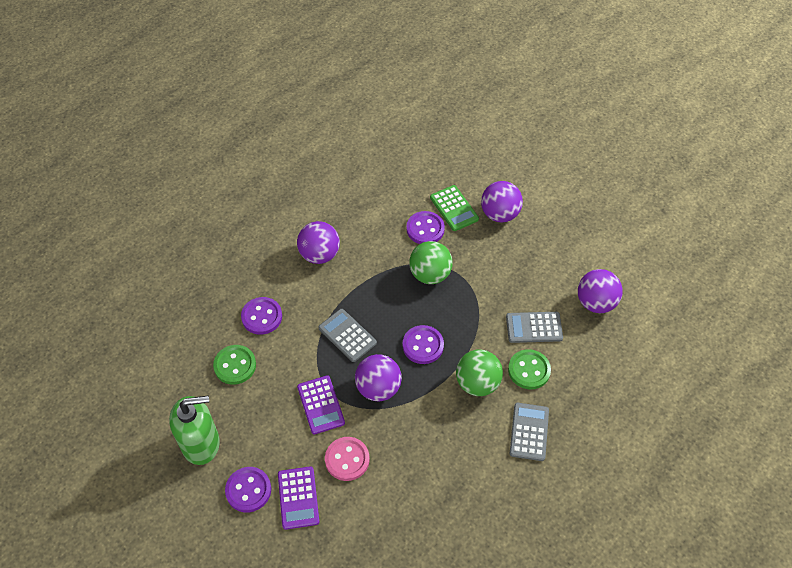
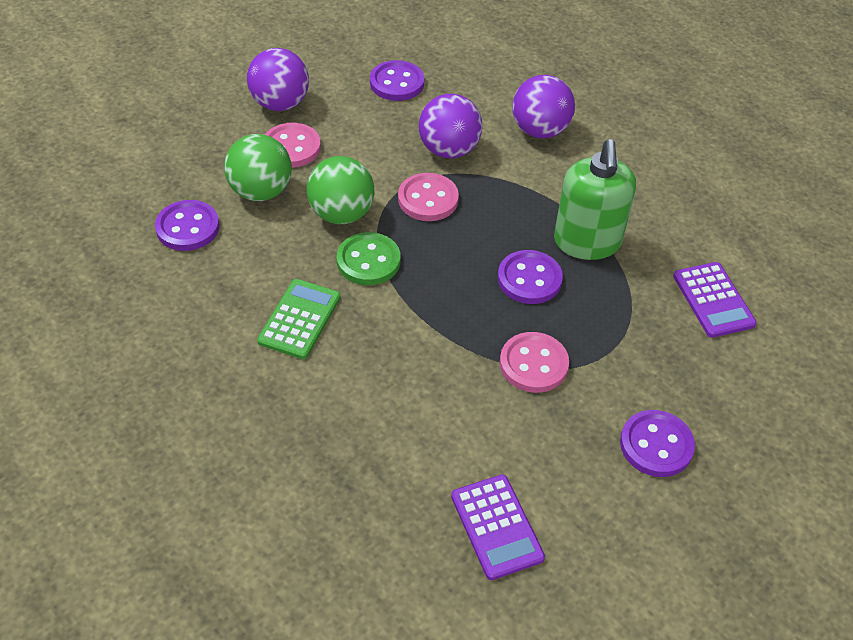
green button: 2 -> 1
grey calculator: 3 -> 0
pink button: 1 -> 3
purple ball: 4 -> 3

